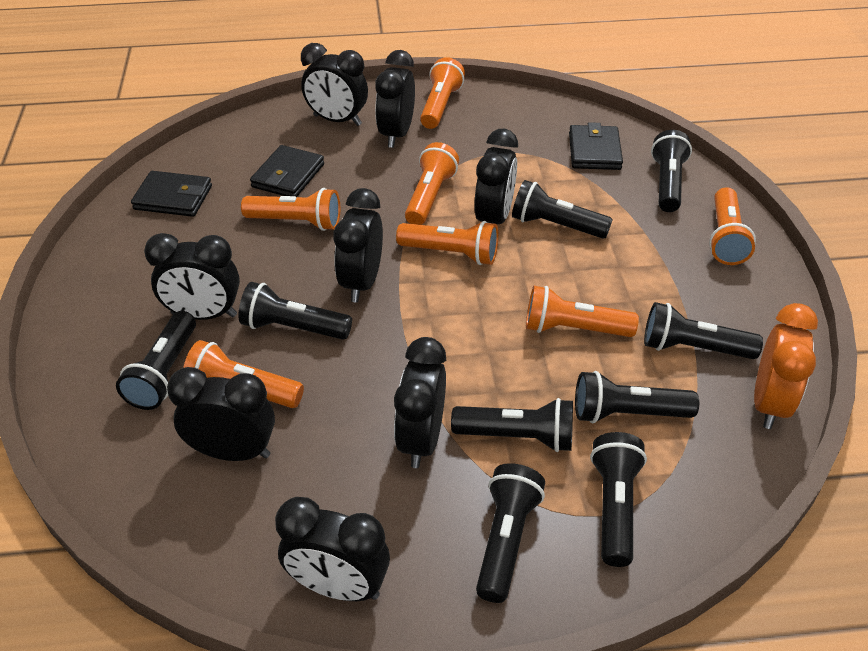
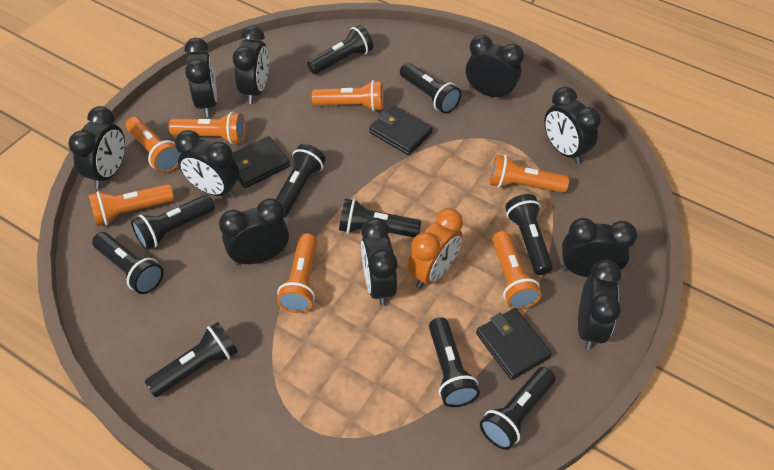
black clock: 8 -> 10
black flashlight: 9 -> 10

